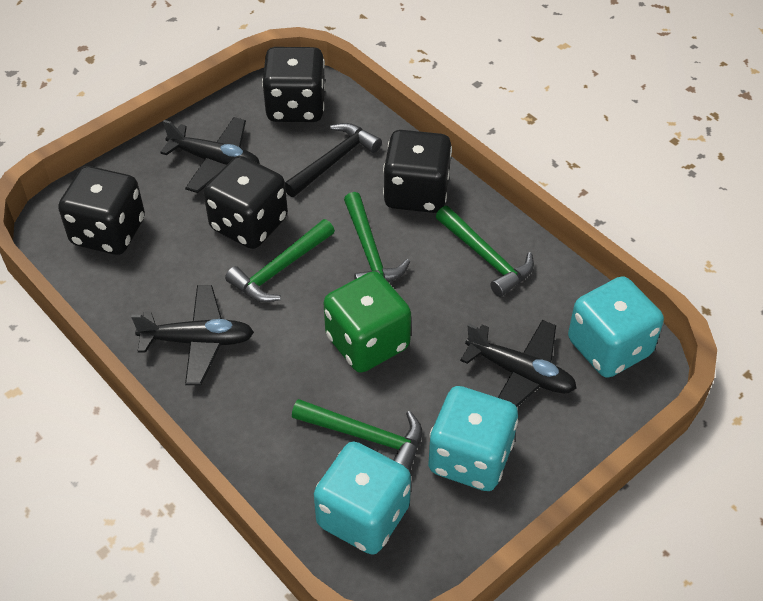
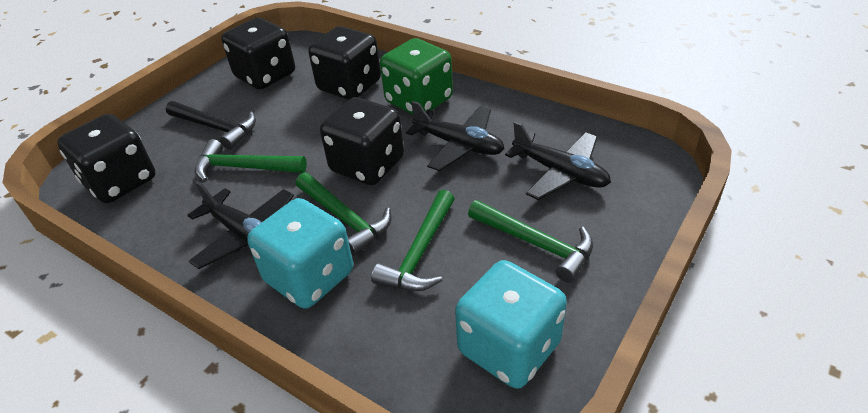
turquoise dice: 3 -> 2

